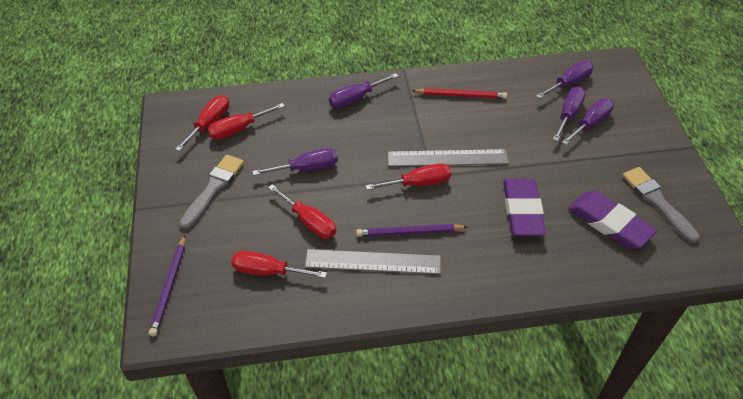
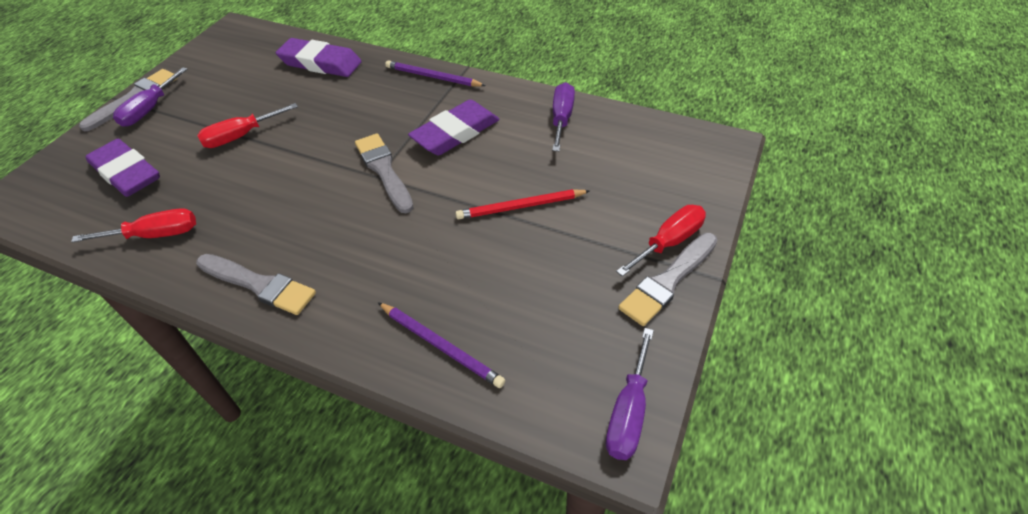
grey brush: 2 -> 4
grey ruler: 2 -> 0
purple eraser: 2 -> 3
purple screwdriver: 5 -> 3
red screwdriver: 5 -> 3

